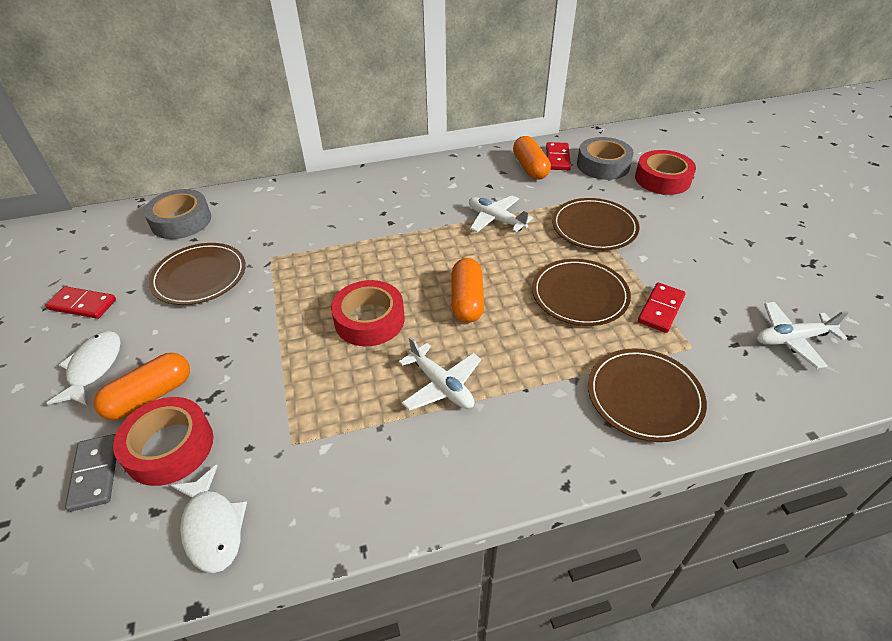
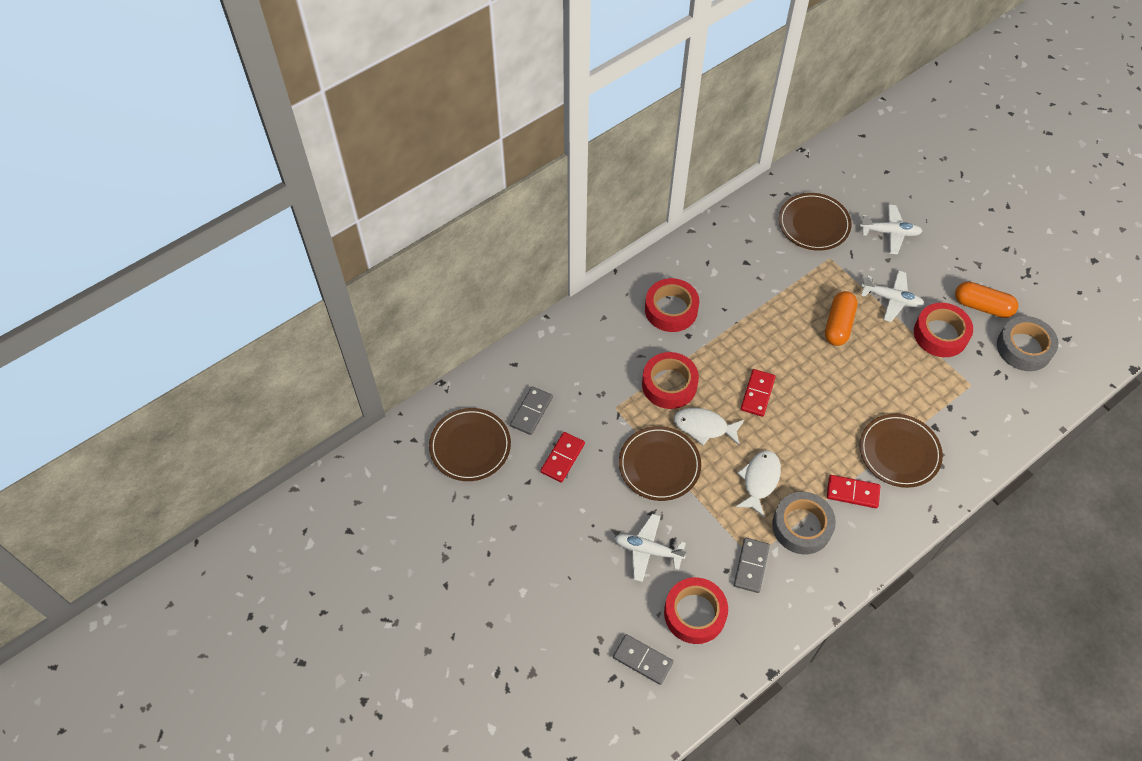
grey domino: 1 -> 3
orange capsule: 3 -> 2
red tape: 3 -> 4

